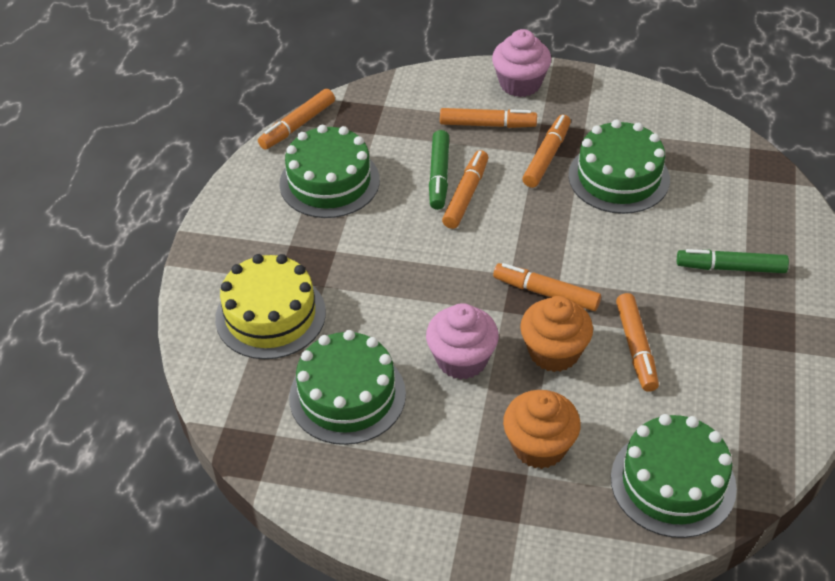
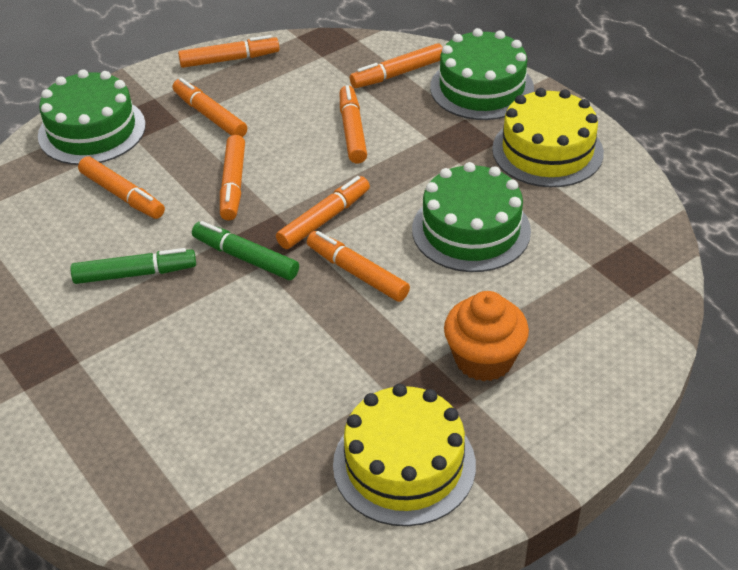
green cake: 4 -> 3
orange cupcake: 2 -> 1
orange marker: 6 -> 8
pink cupcake: 2 -> 0
yellow cake: 1 -> 2

